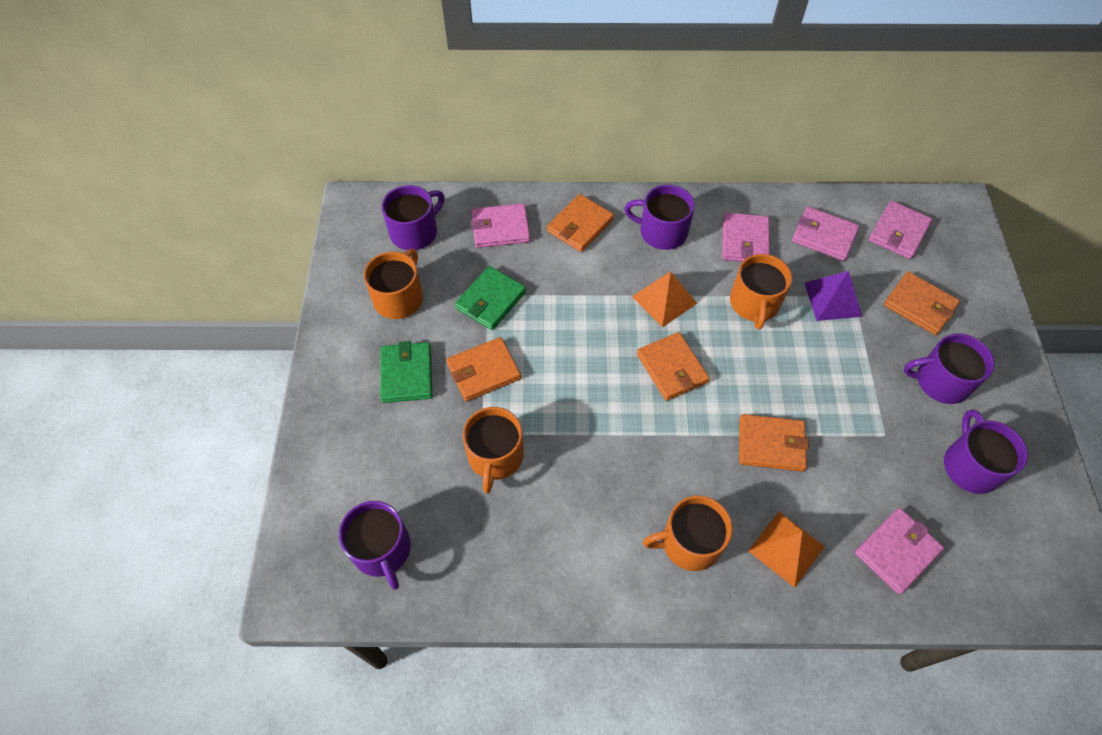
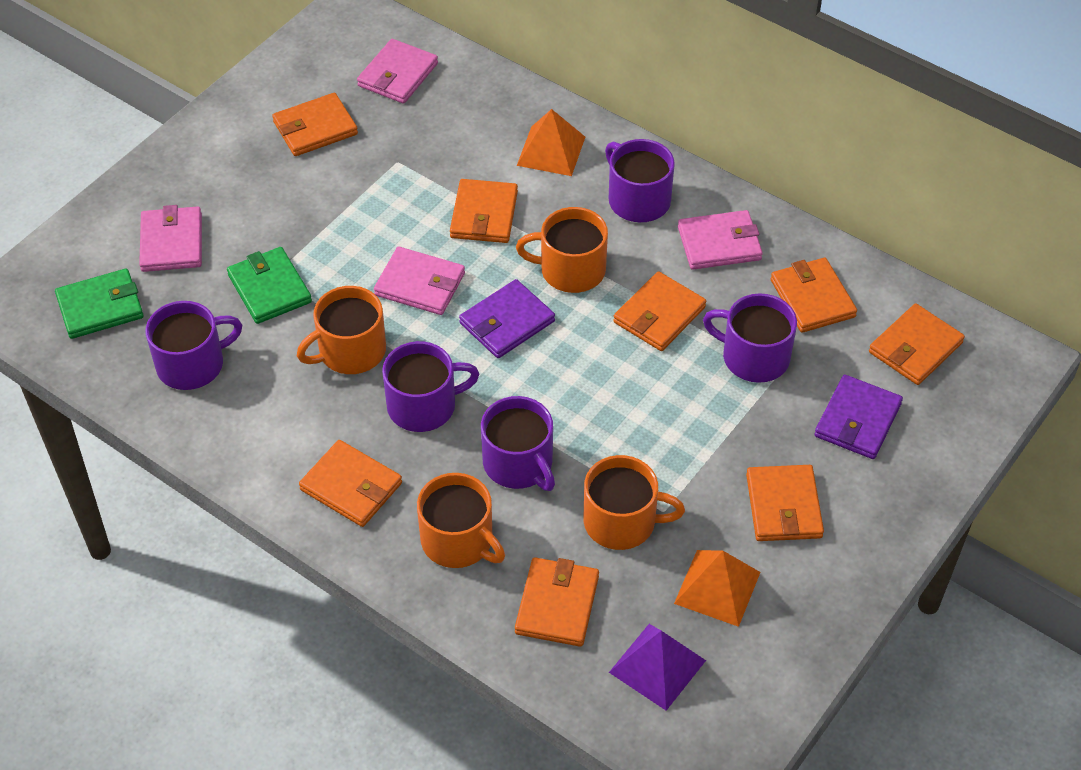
orange wallet: 5 -> 8
pink wallet: 5 -> 4
purple wallet: 0 -> 2

